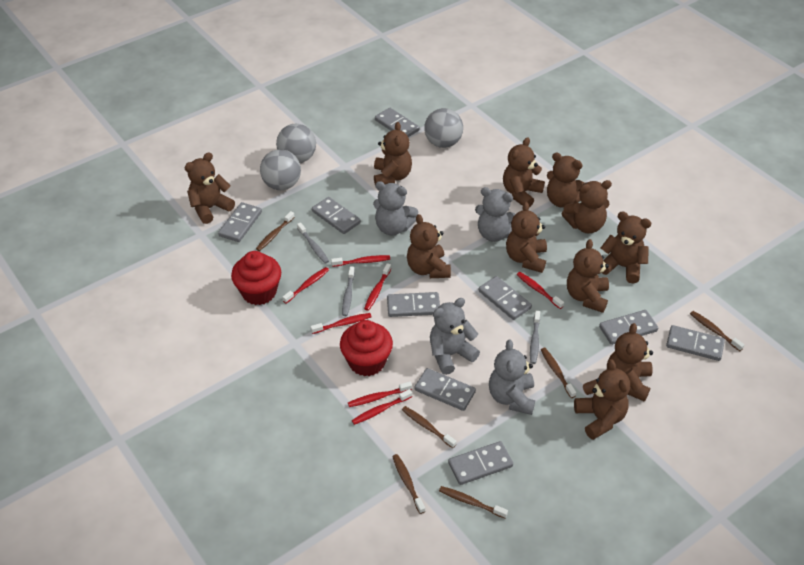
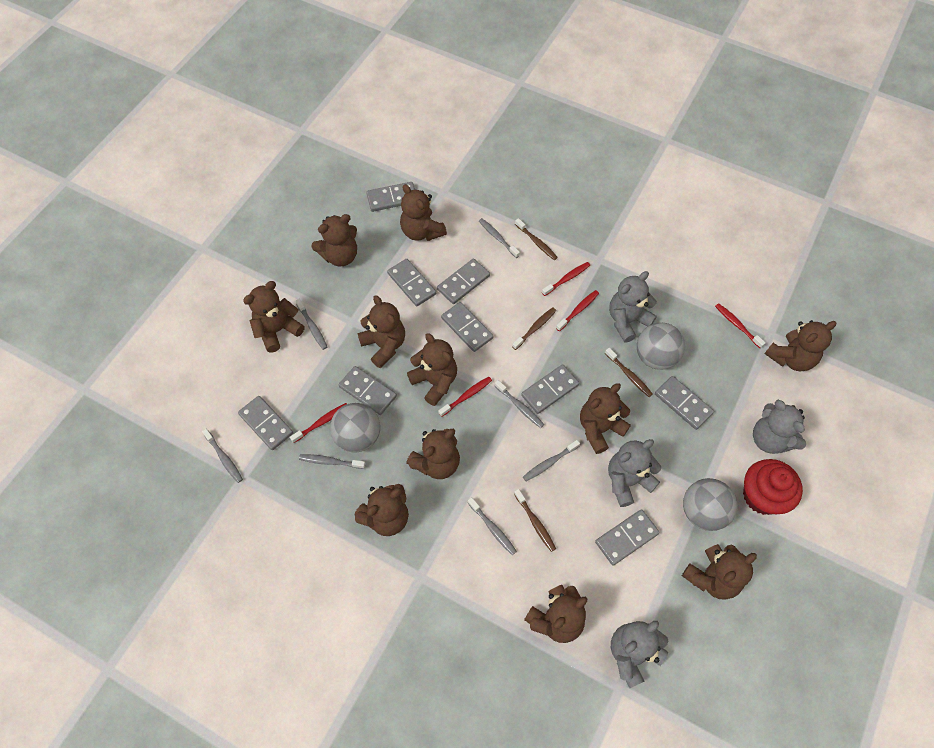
brown toothbrush: 6 -> 4
grey toothbrush: 3 -> 7
red cupcake: 2 -> 1
red toothbrush: 7 -> 5

